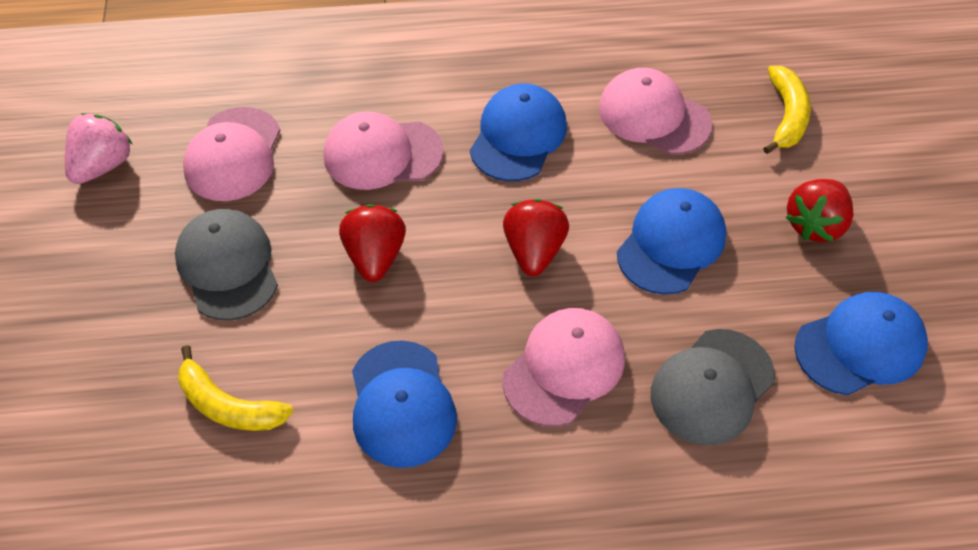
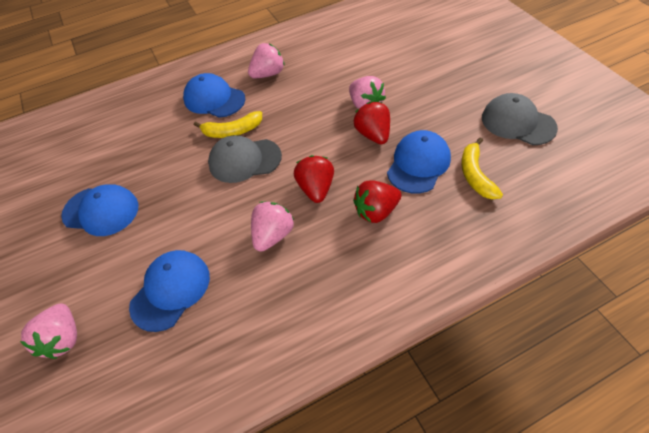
pink cap: 4 -> 0
pink strawberry: 1 -> 4

